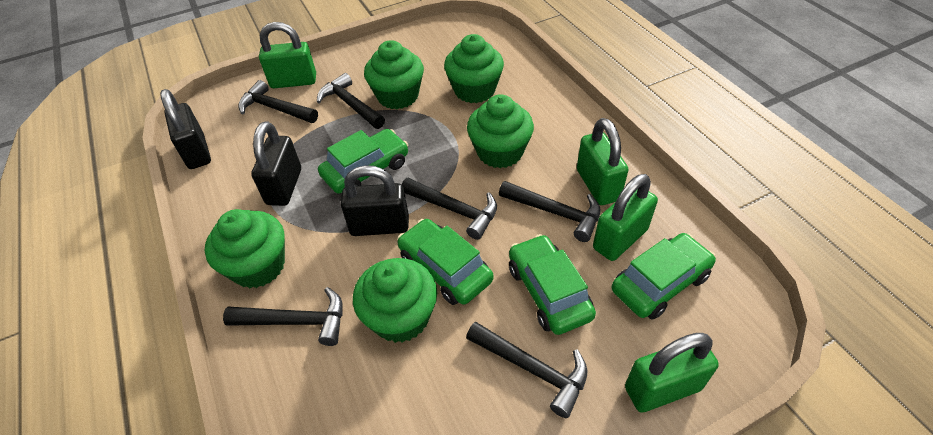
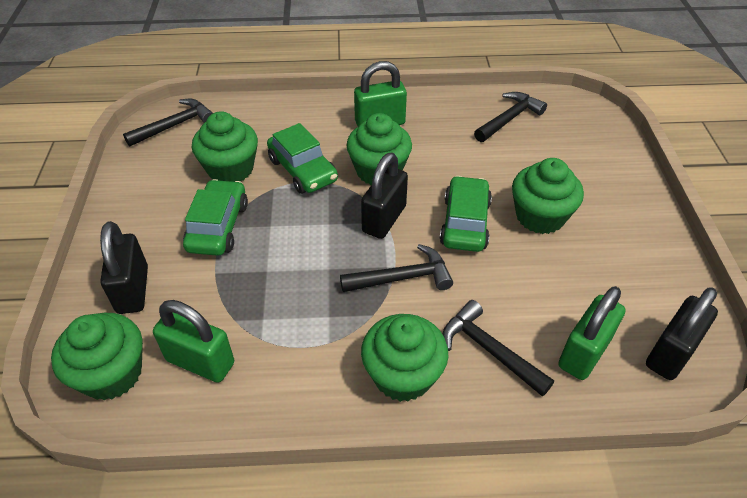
black hammer: 6 -> 4
green car: 4 -> 3
green padlock: 4 -> 3

